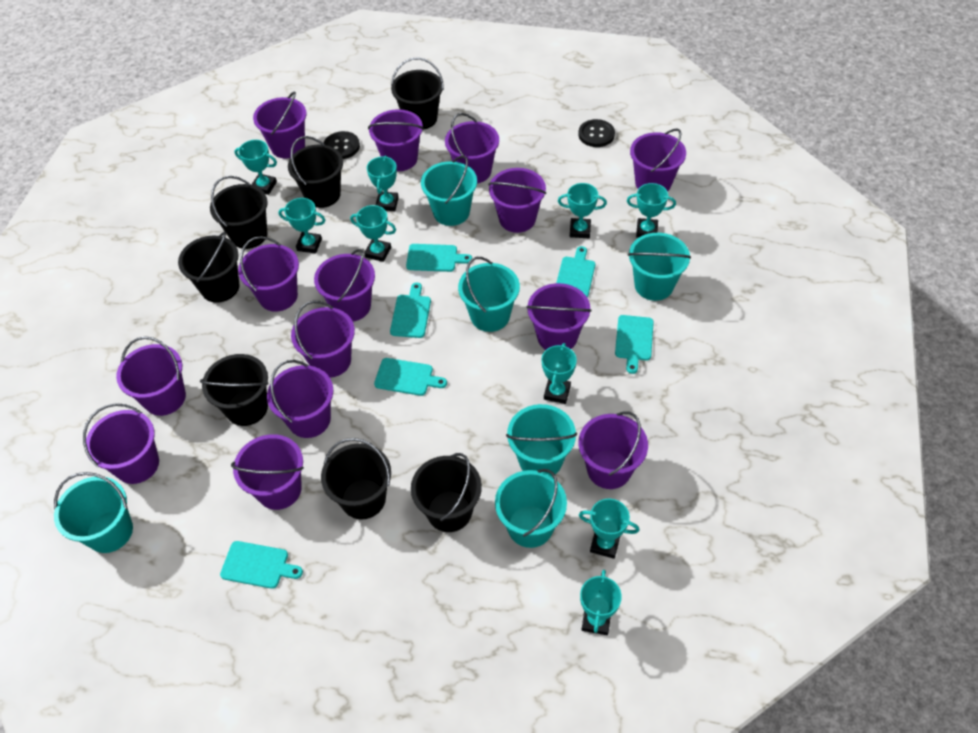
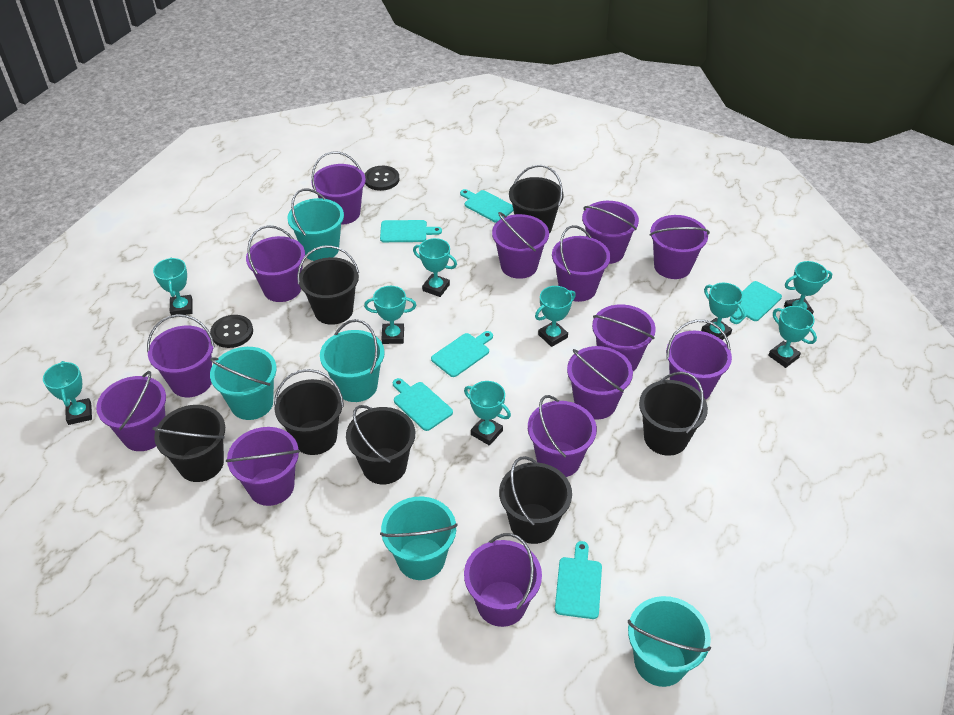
turquoise bucket: 6 -> 5

